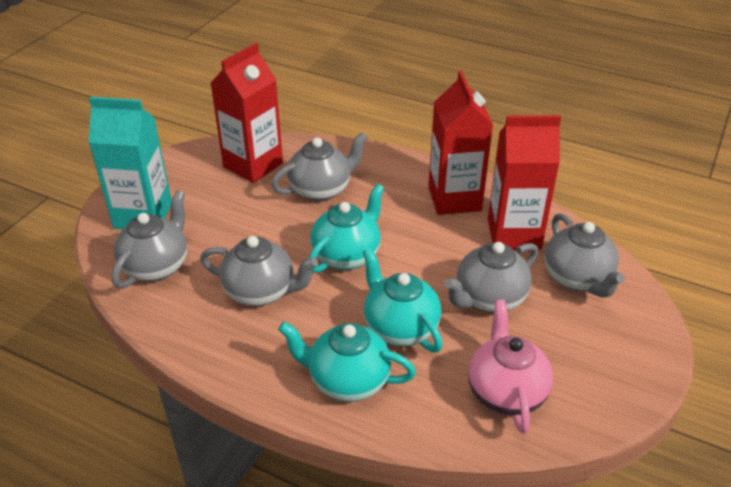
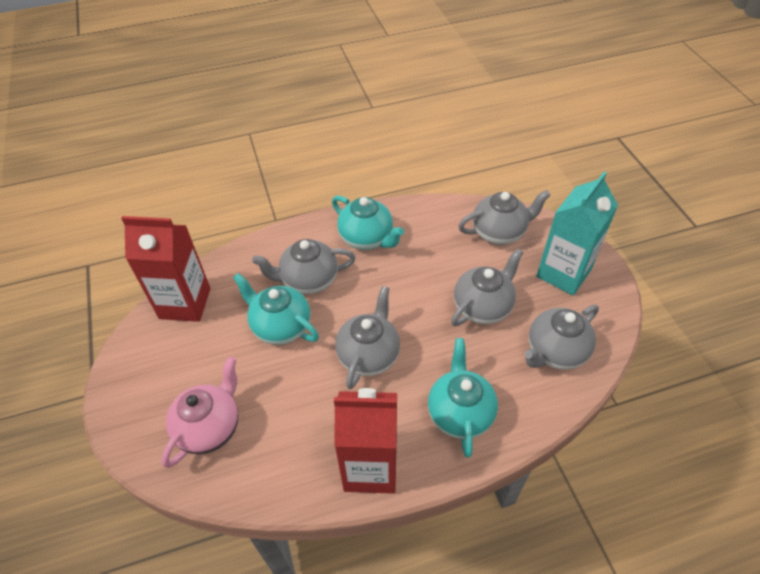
red carton: 3 -> 2

